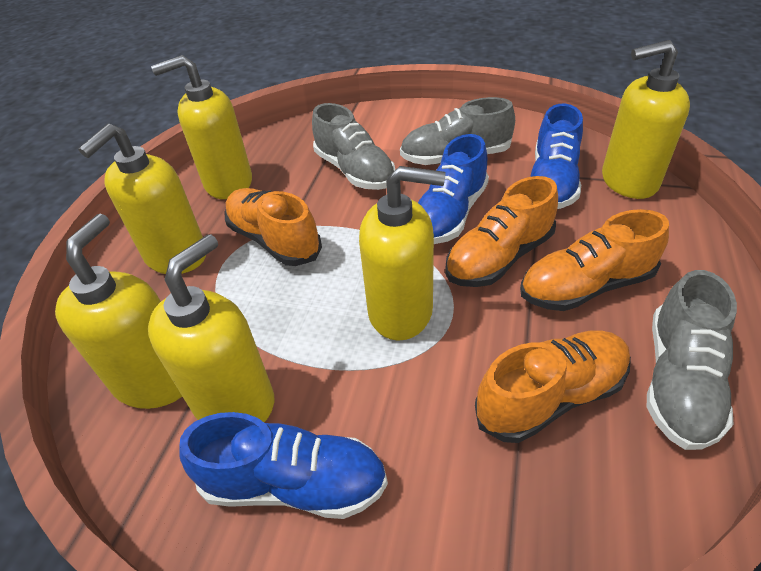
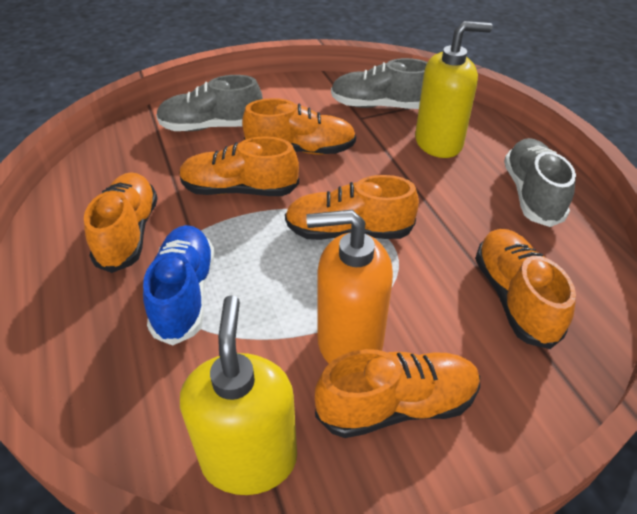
blue shoe: 3 -> 1
orange shoe: 4 -> 6
orange soap dispenser: 0 -> 1
yellow soap dispenser: 6 -> 2

